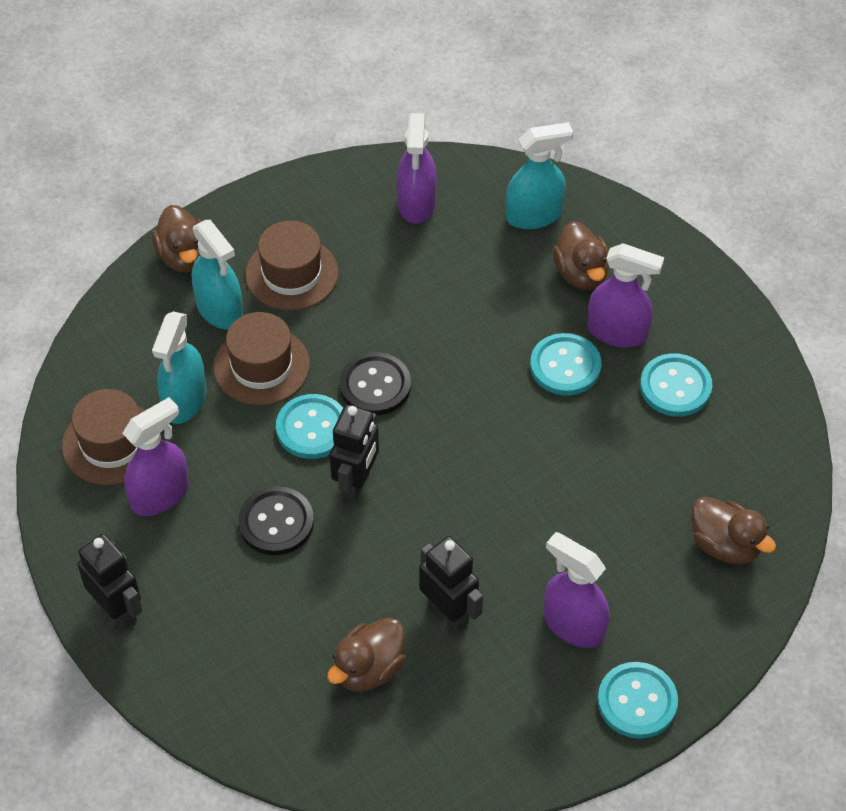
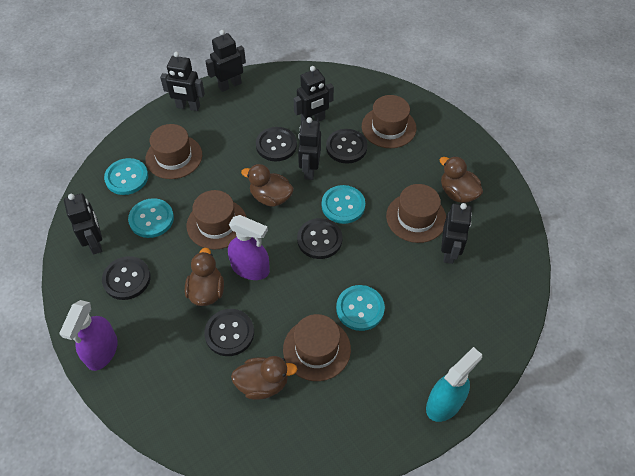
black button: 2 -> 5
black robot: 3 -> 6
brown hat: 3 -> 5
purple spray bottle: 4 -> 2
turquoise spray bottle: 3 -> 1

